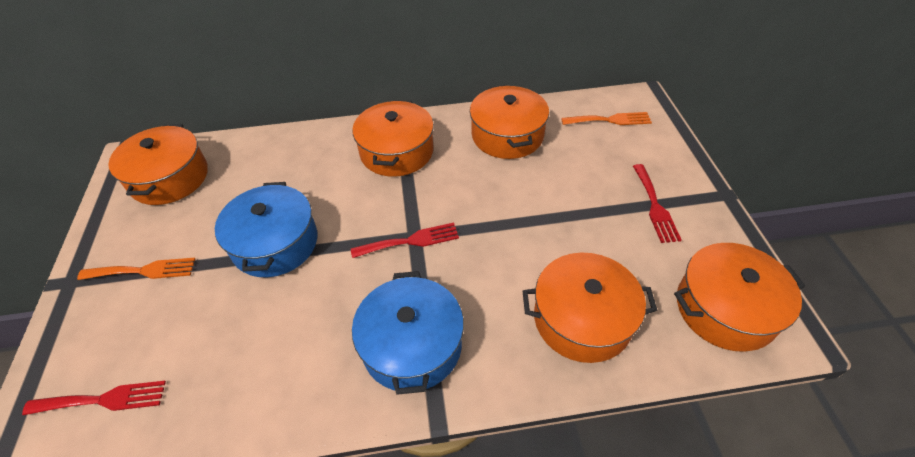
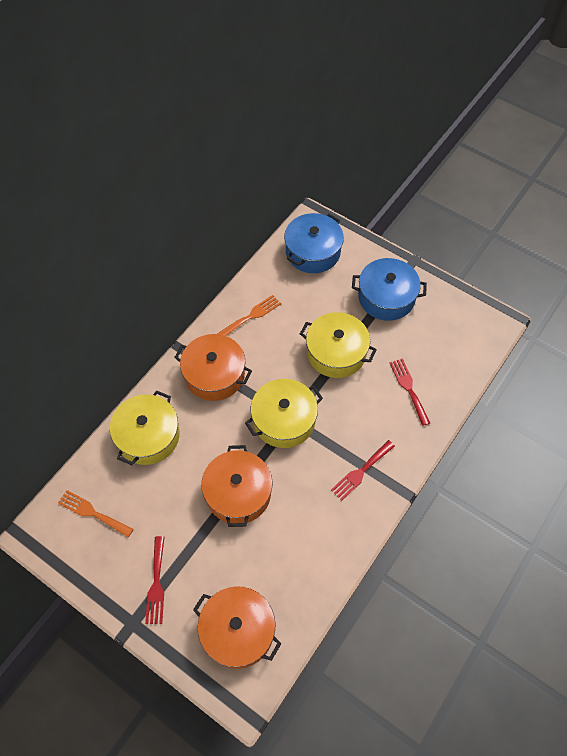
orange pot: 5 -> 3
yellow pot: 0 -> 3

